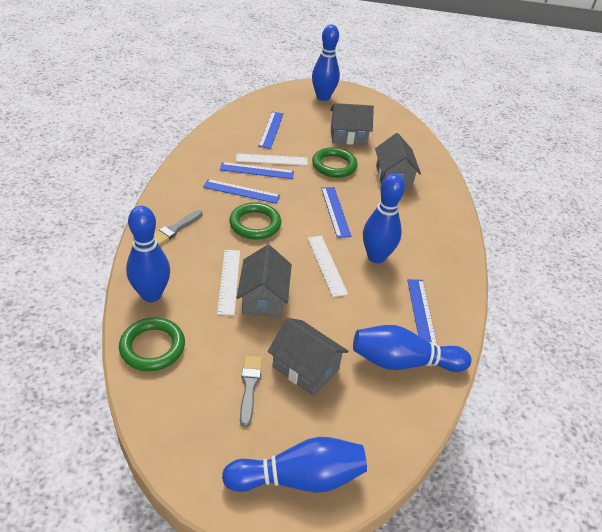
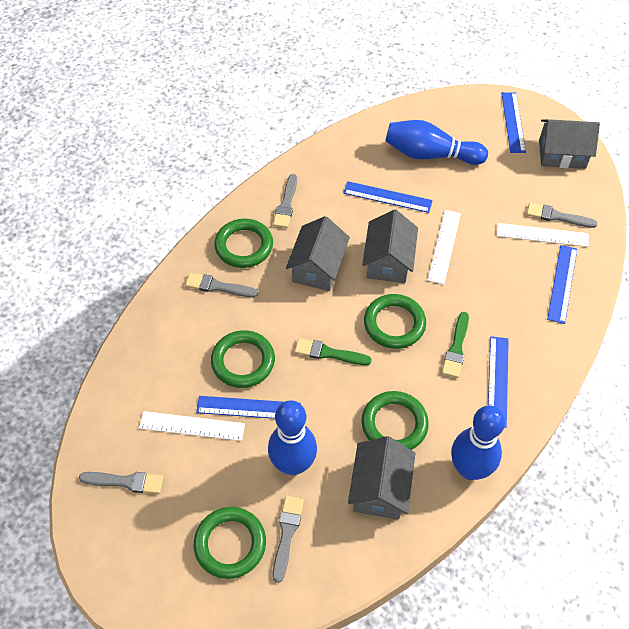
blue bowling pin: 5 -> 3
green brush: 0 -> 2
green ring: 3 -> 5
grey brush: 2 -> 5

